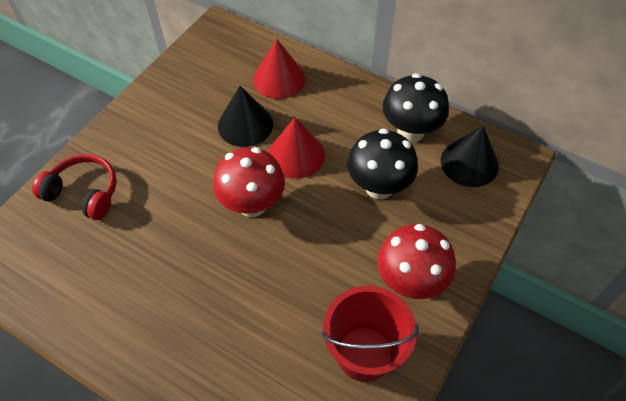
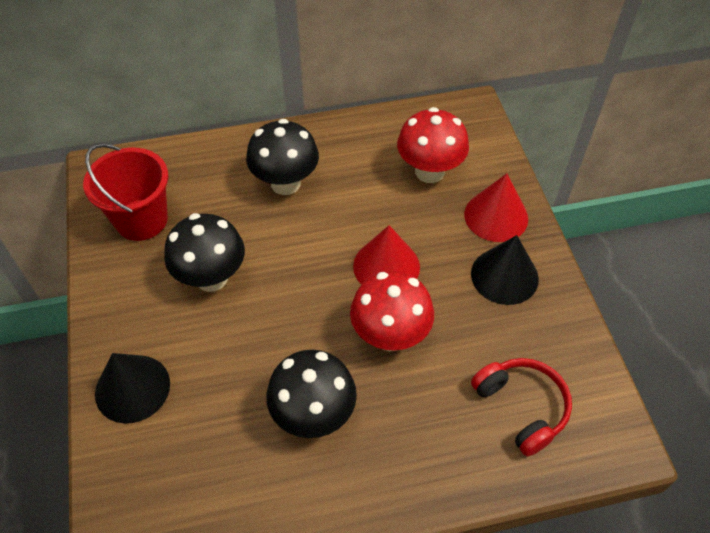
black mushroom: 2 -> 3

